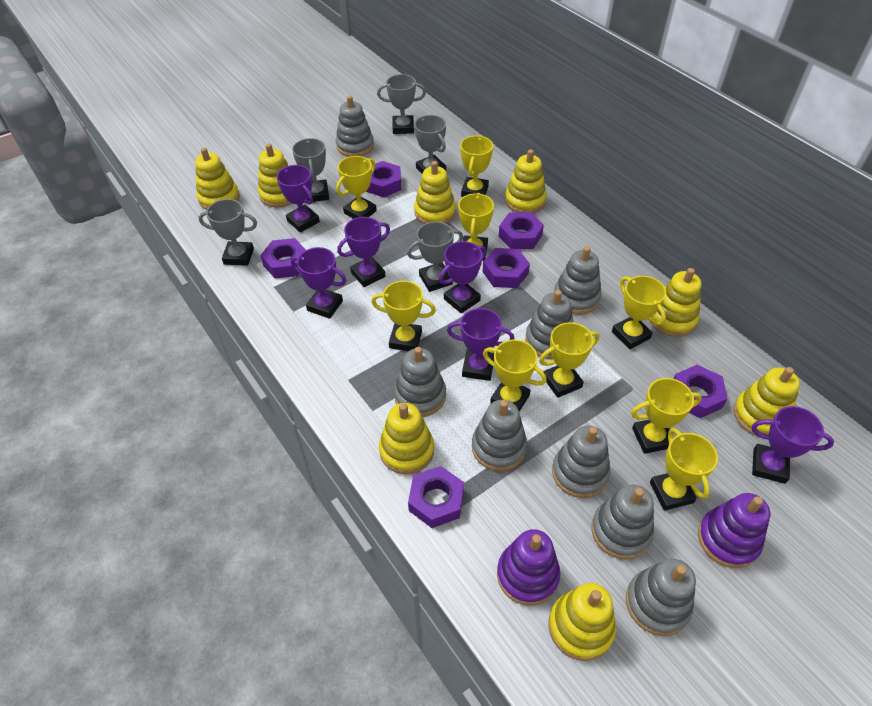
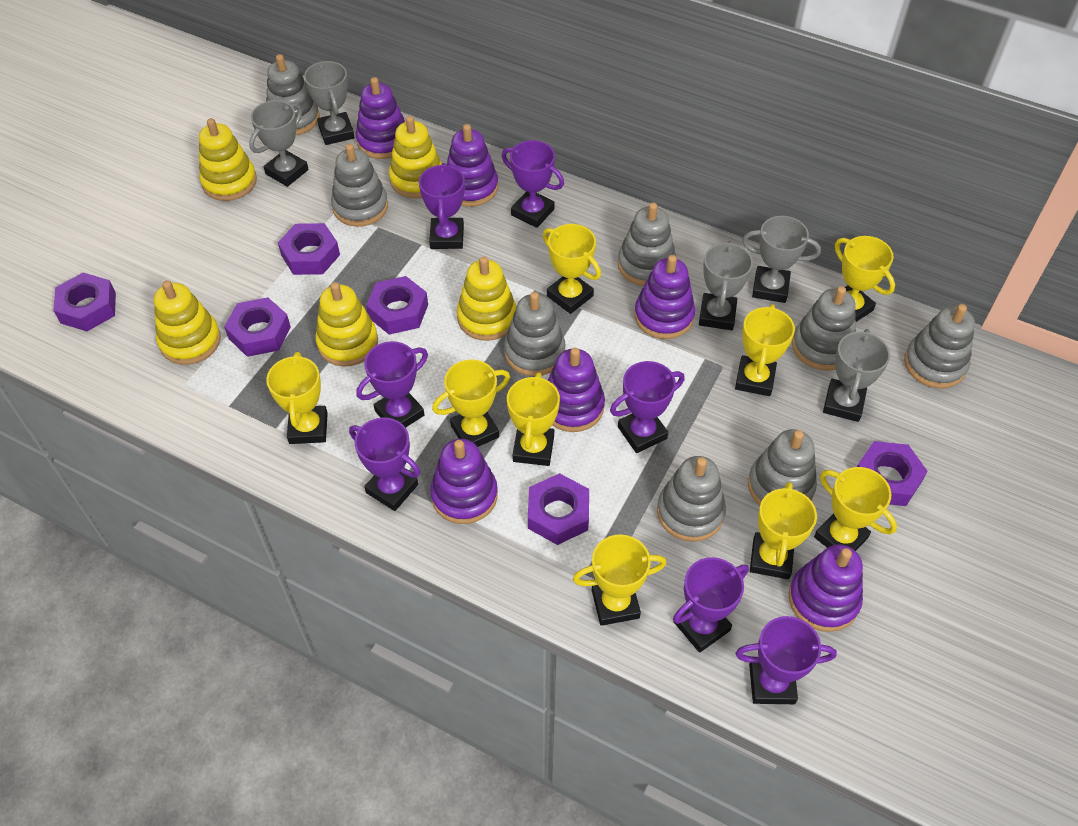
purple stacking toy: 2 -> 6
purple trophy: 6 -> 7
yellow stacking toy: 8 -> 5

